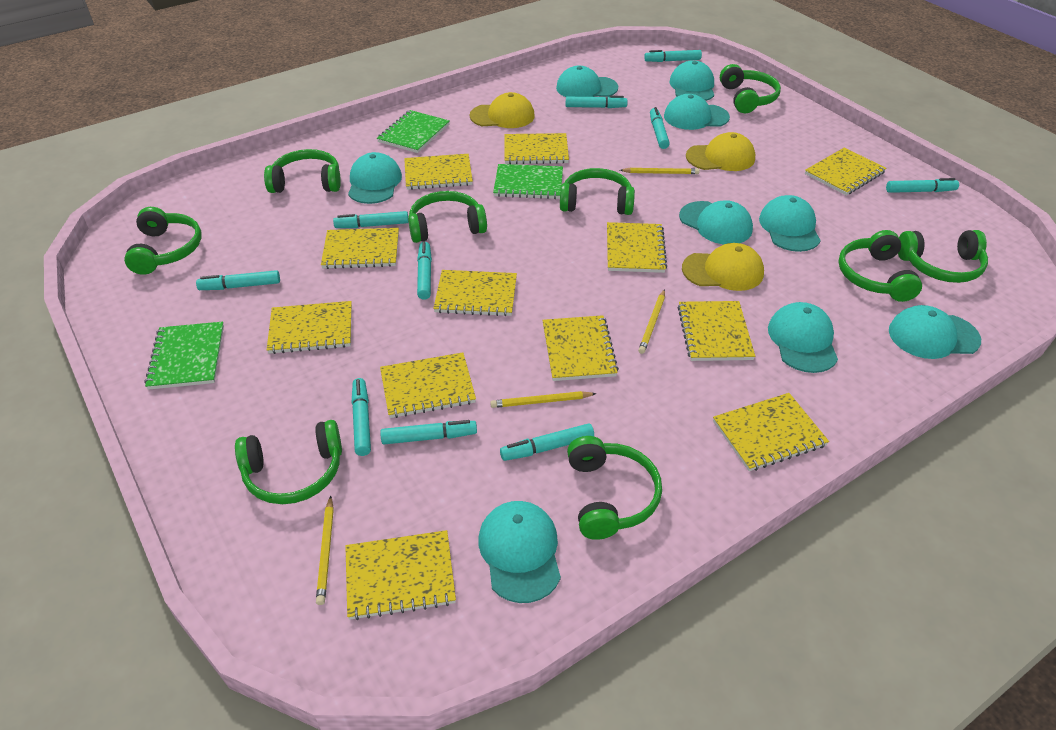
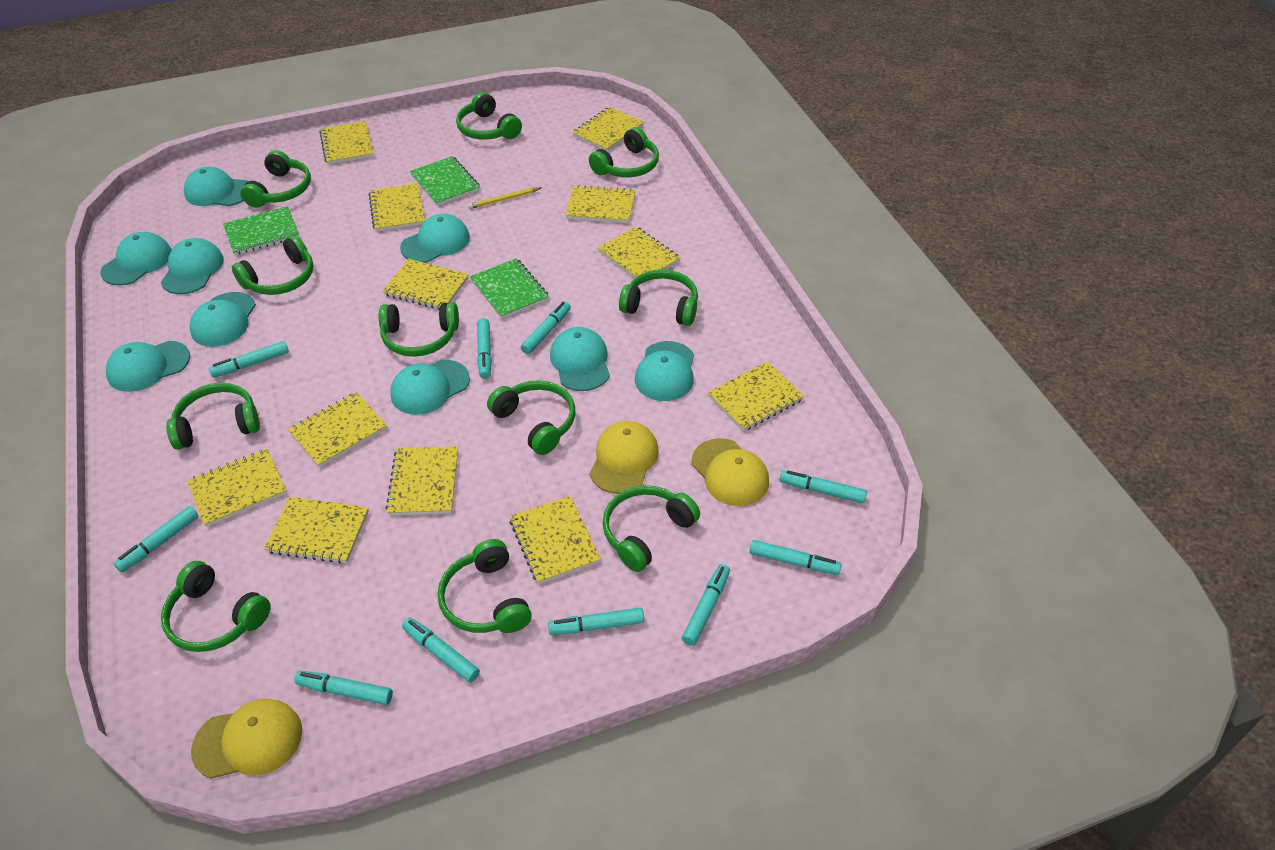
green headphones: 9 -> 11
yellow pencil: 4 -> 1

